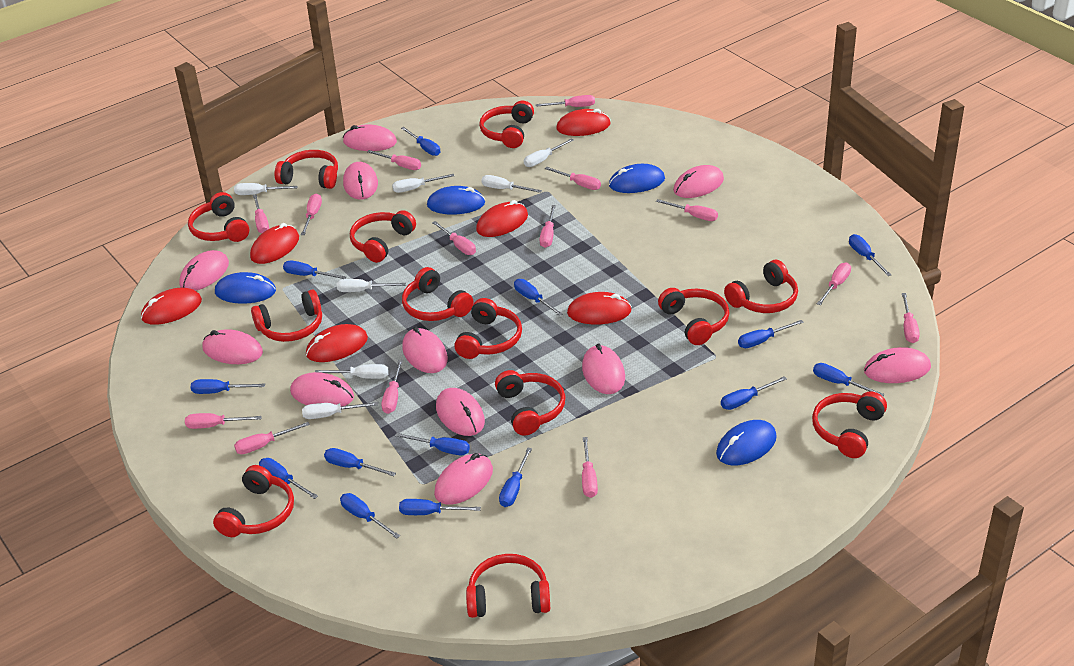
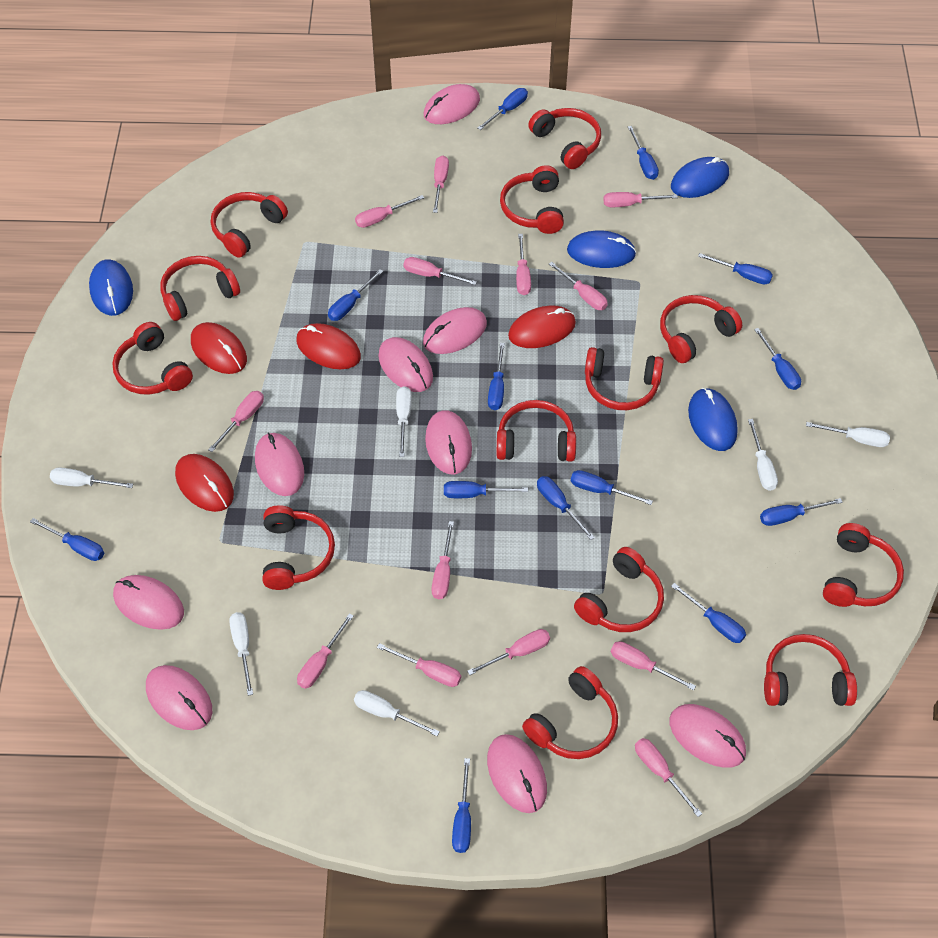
blue screwdriver: 14 -> 13
pink mouse: 11 -> 9
pink screwdriver: 14 -> 13
red mouse: 6 -> 4
white screwdriver: 7 -> 6

